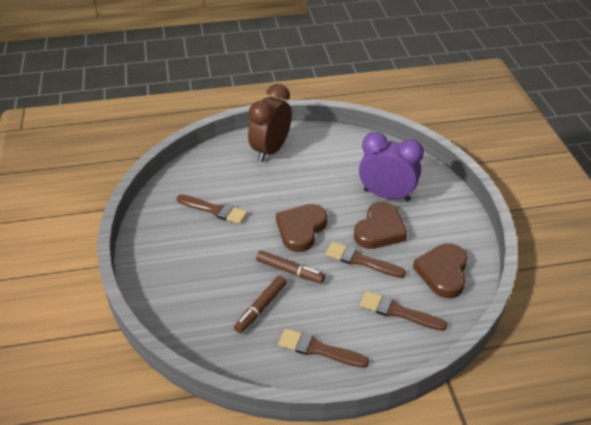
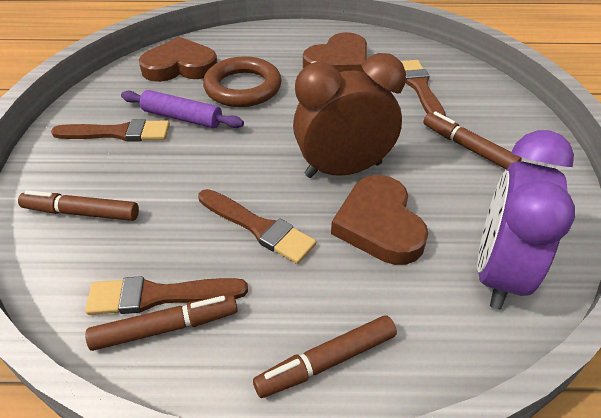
brown marker: 2 -> 4
brown ring: 0 -> 1
purple rolling pin: 0 -> 1

